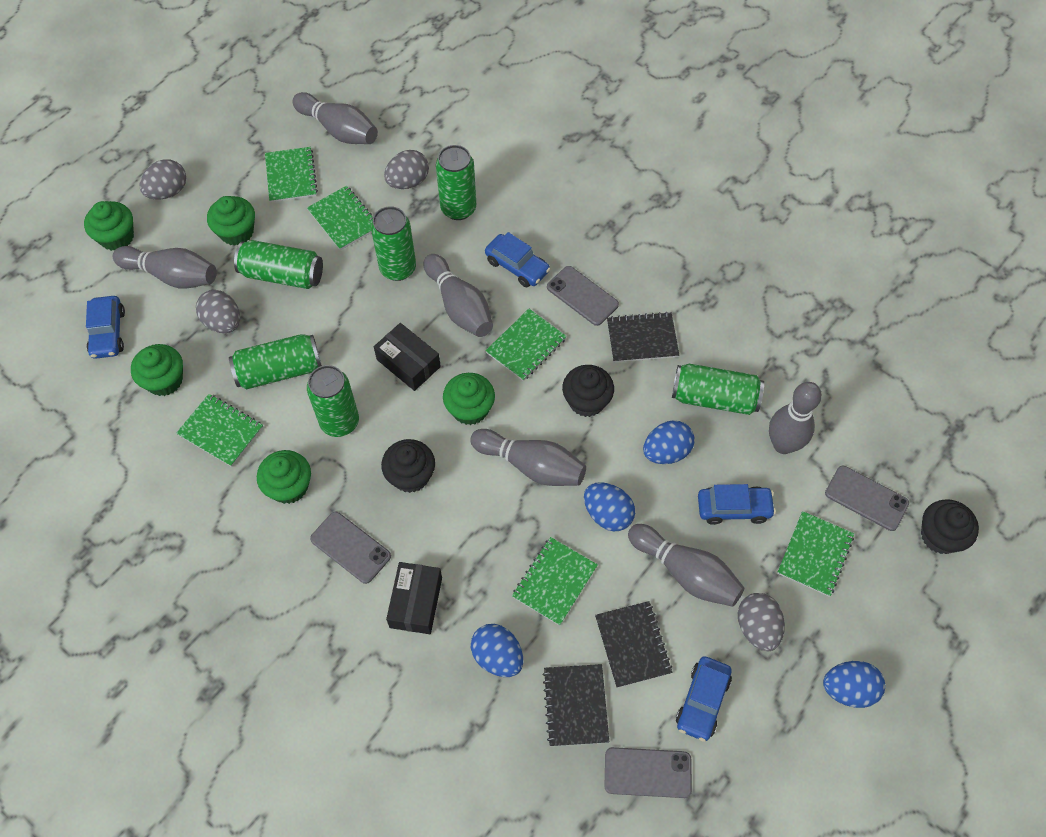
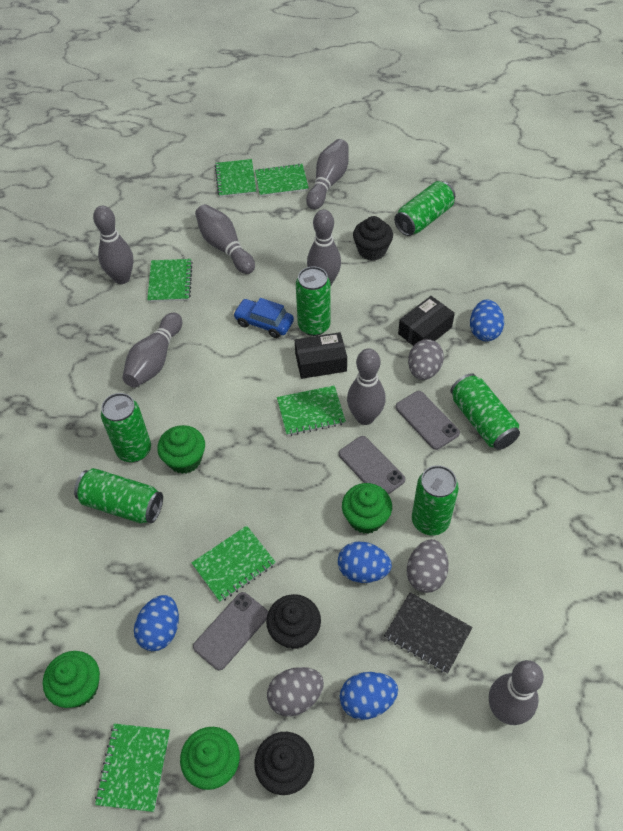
black notebook: 3 -> 1
blue car: 4 -> 1
green cupcake: 5 -> 4
grey bowling pin: 6 -> 7
grey egg: 4 -> 3
grey phone: 4 -> 3

